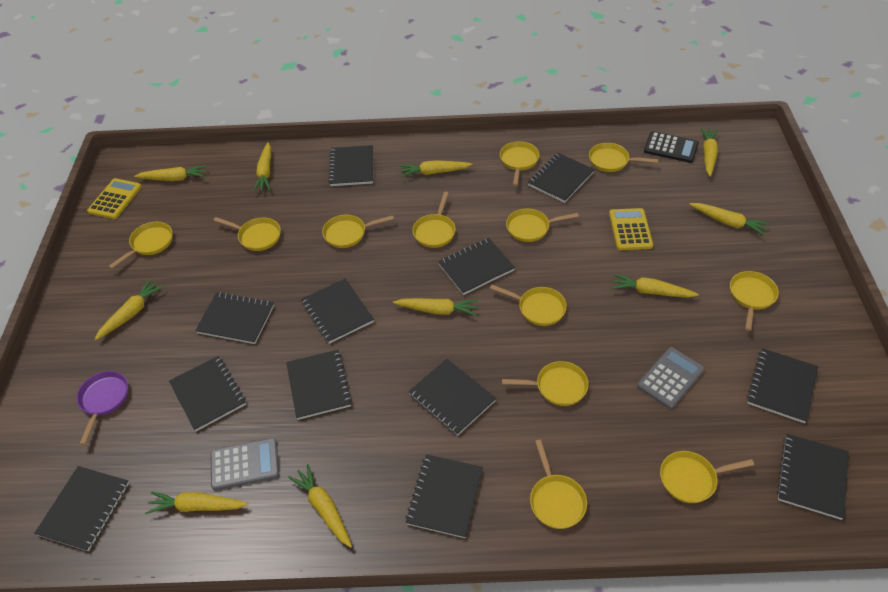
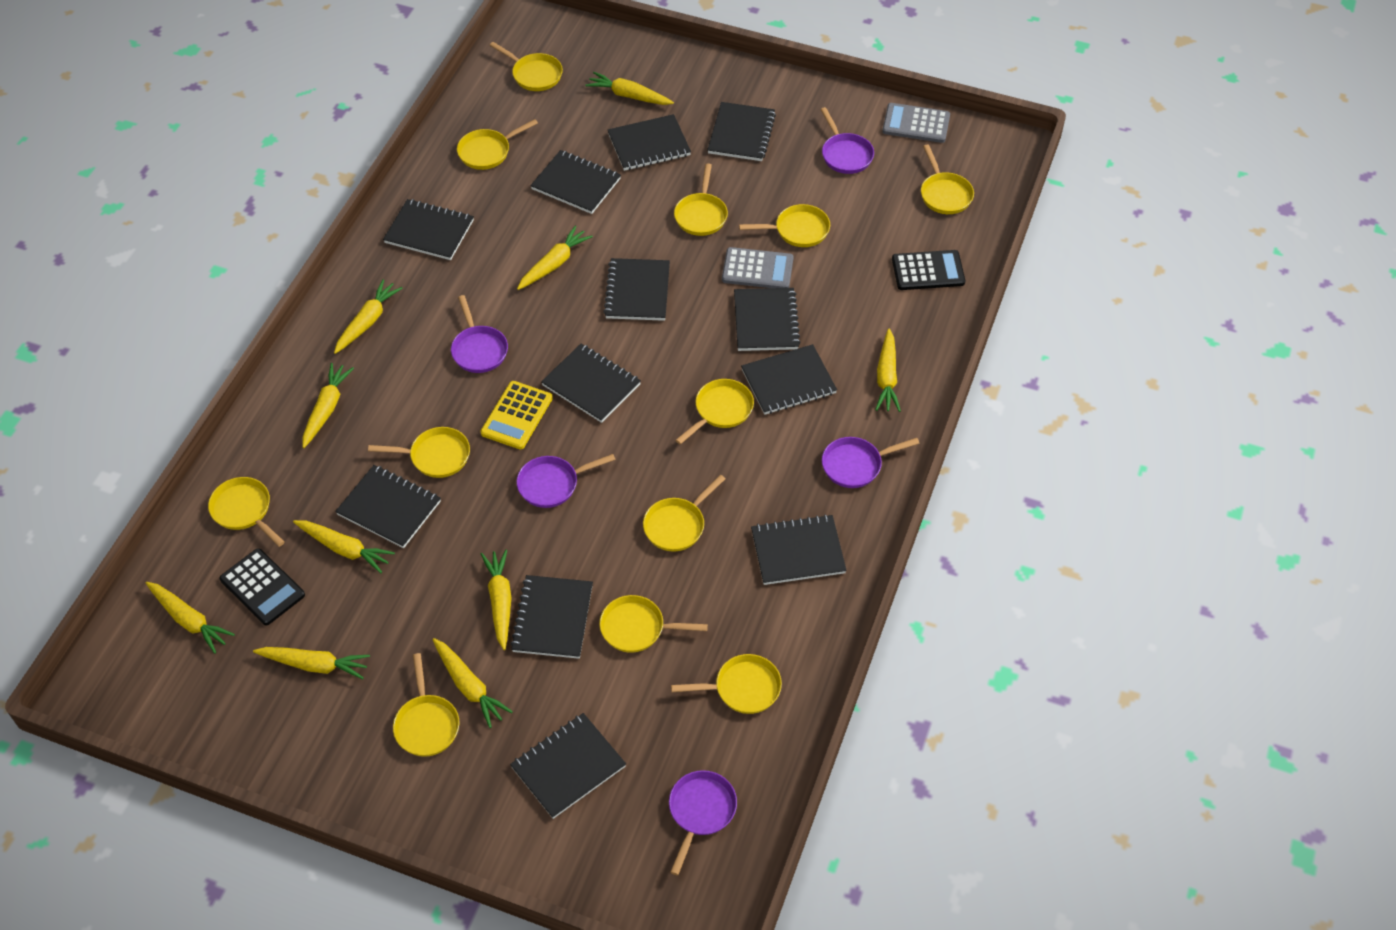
black calculator: 1 -> 2
purple pan: 1 -> 5
yellow calculator: 2 -> 1

